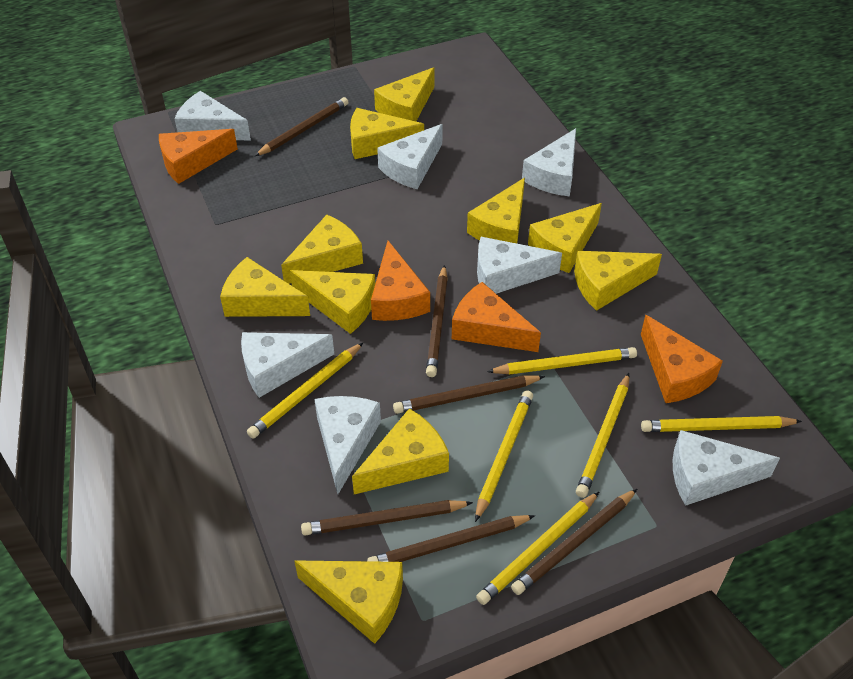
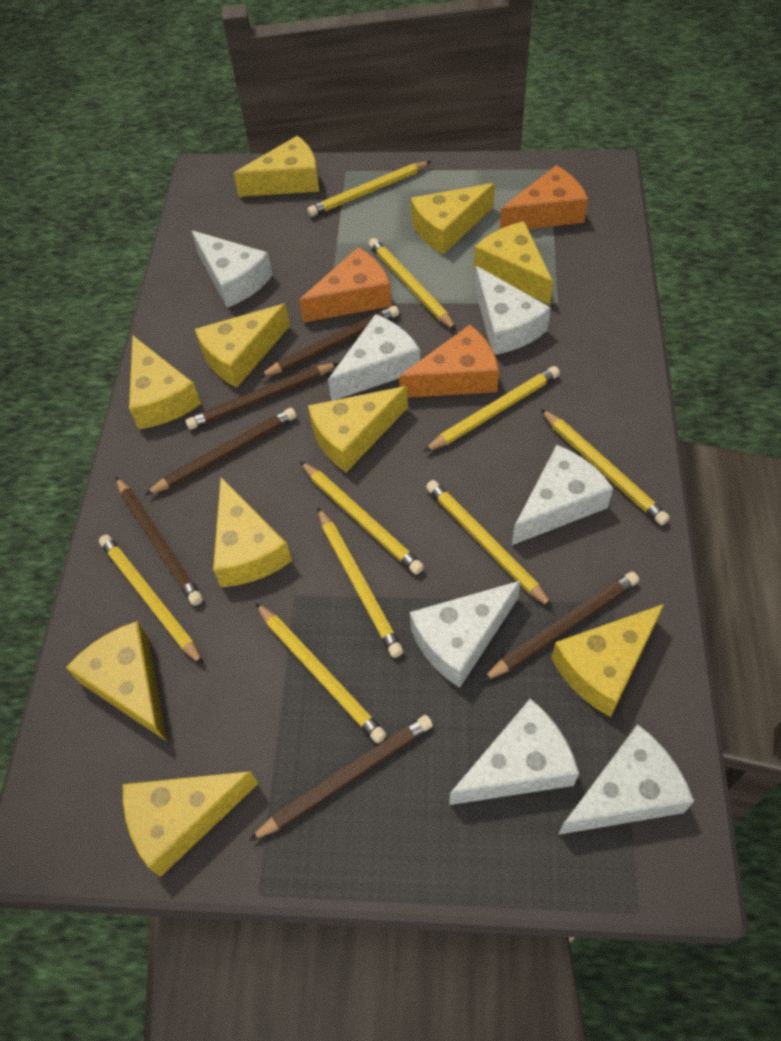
orange cheese: 4 -> 3
yellow pencil: 6 -> 9

